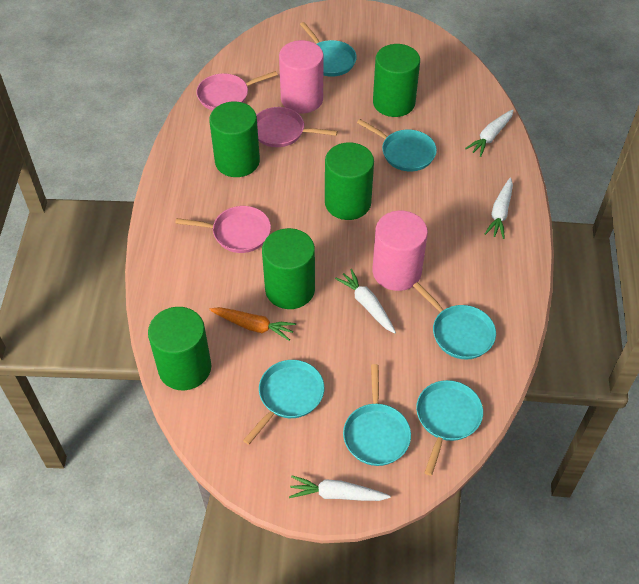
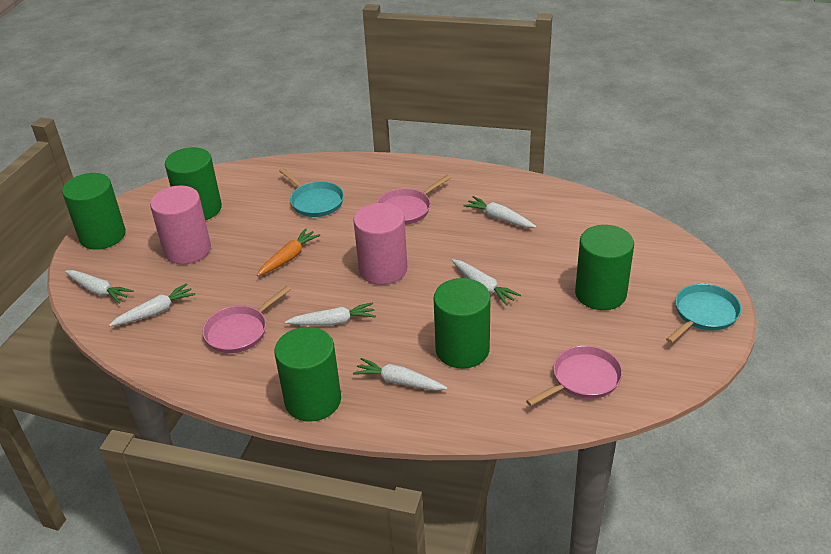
turquoise pan: 6 -> 2
white carrot: 4 -> 6

